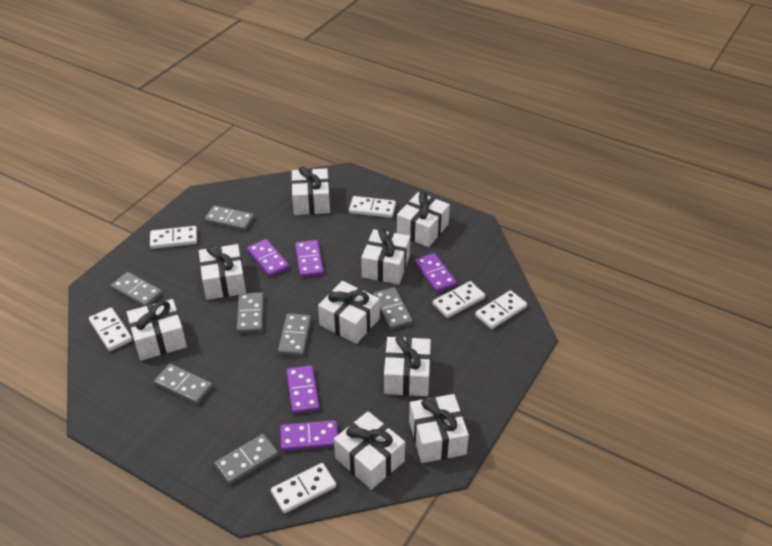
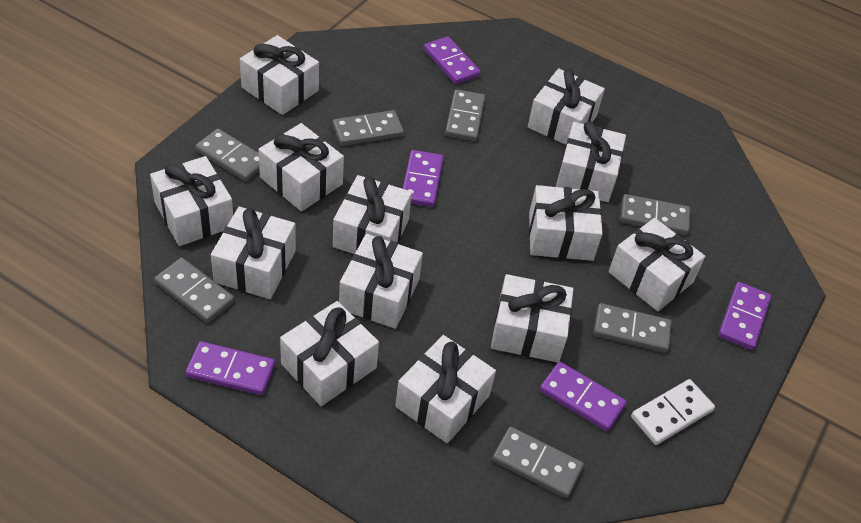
white domino: 6 -> 1
white gift: 9 -> 13

